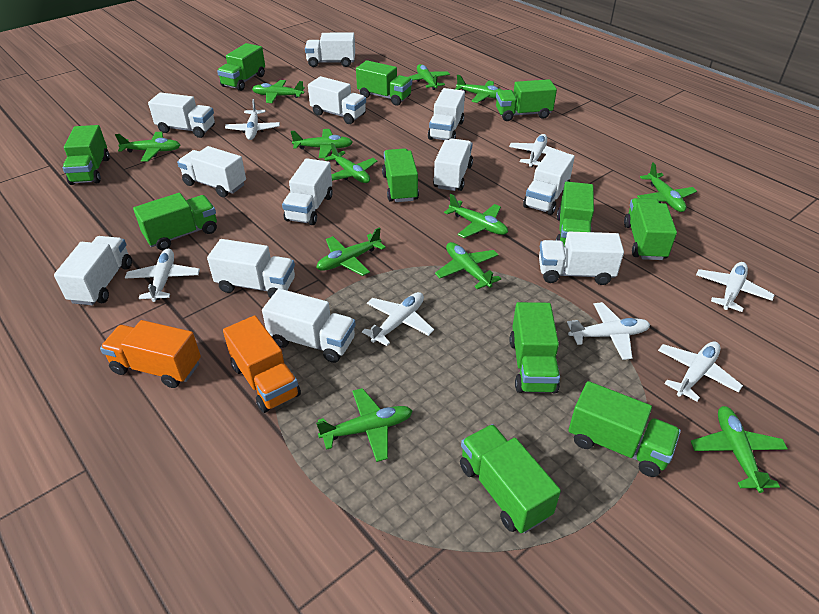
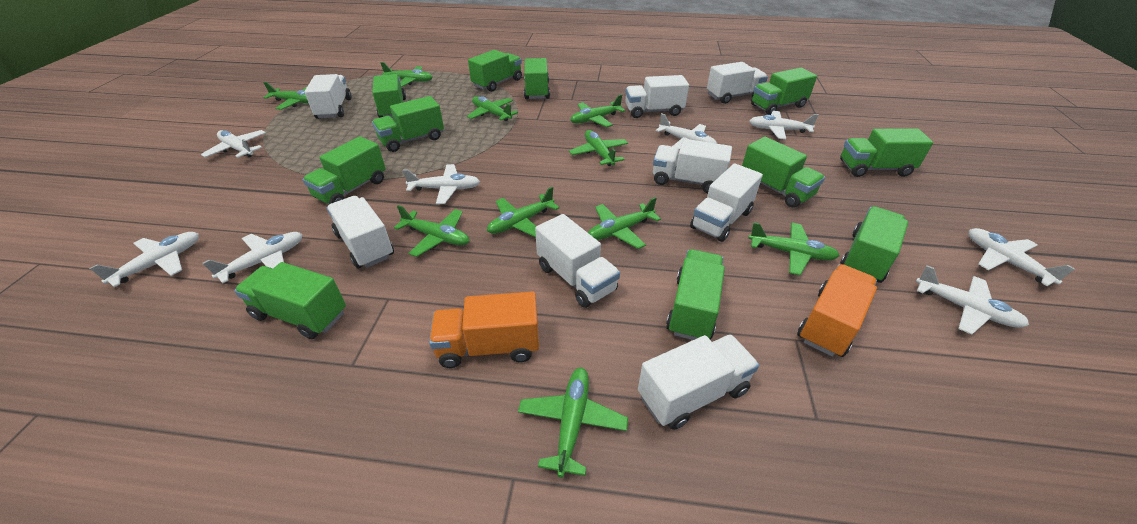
green plane: 12 -> 10
white plane: 7 -> 8
white truck: 12 -> 8

